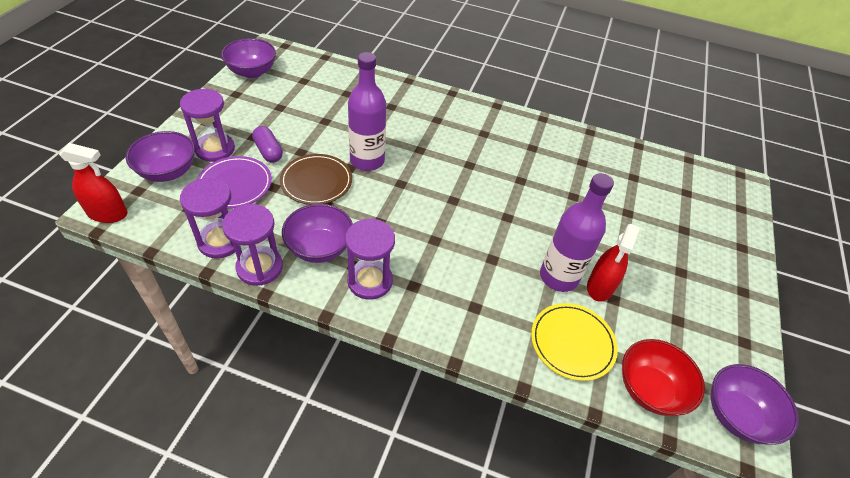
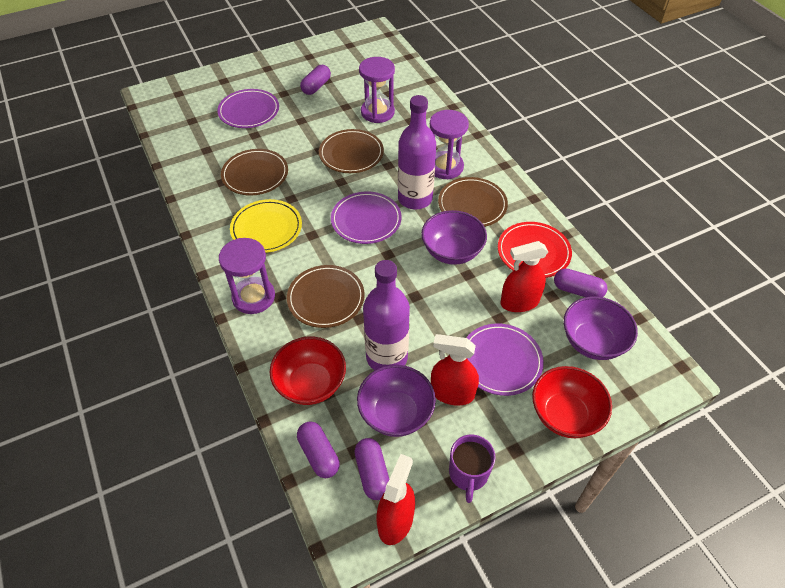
brown plate: 1 -> 4
purple bowl: 4 -> 3
purple capsule: 1 -> 4
purple hourglass: 4 -> 3
purple mug: 0 -> 1
purple plate: 1 -> 3
red bowl: 1 -> 2
red plate: 0 -> 1
red spray bottle: 2 -> 3

